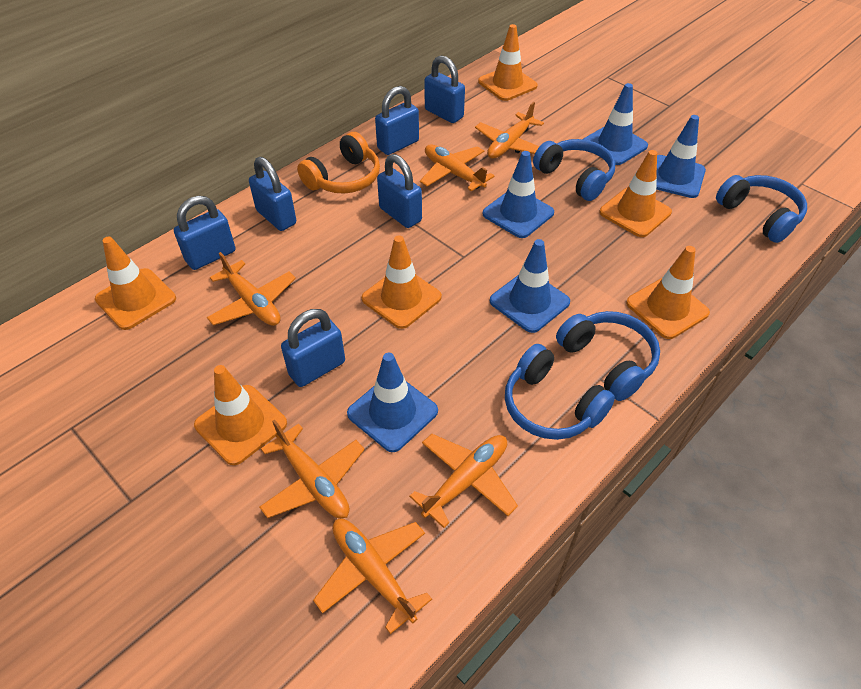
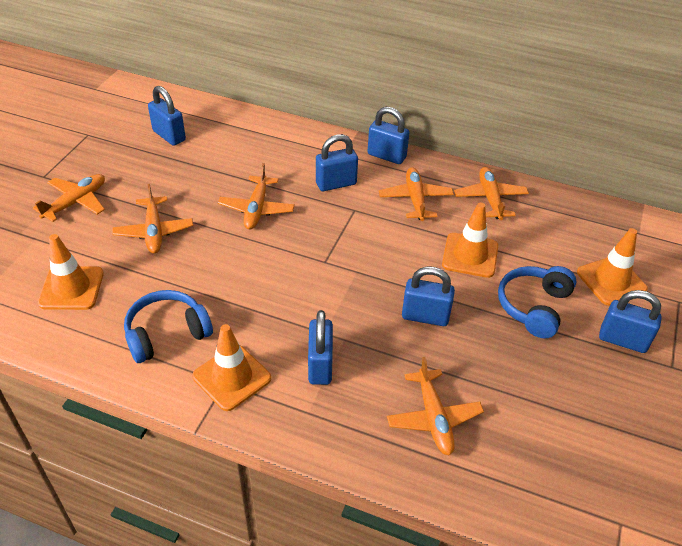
blue headphones: 4 -> 2
blue traffic cone: 5 -> 0
orange headphones: 1 -> 0
orange traffic cone: 6 -> 4

